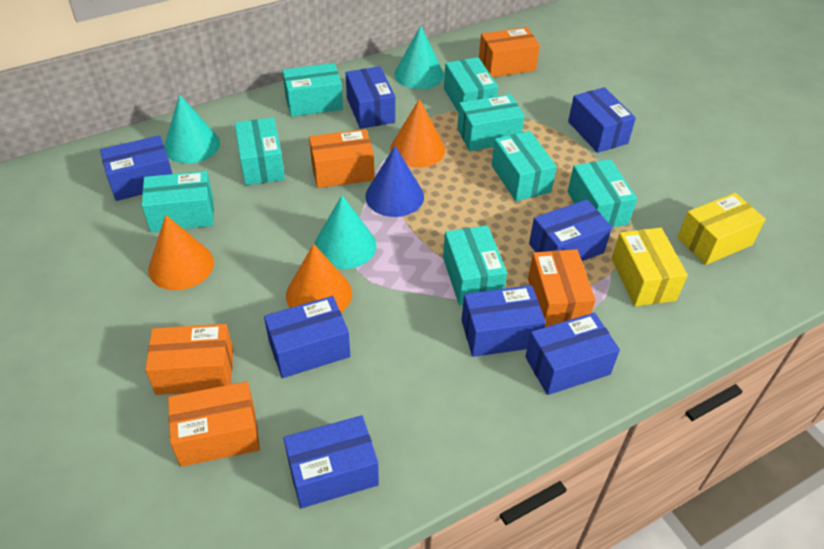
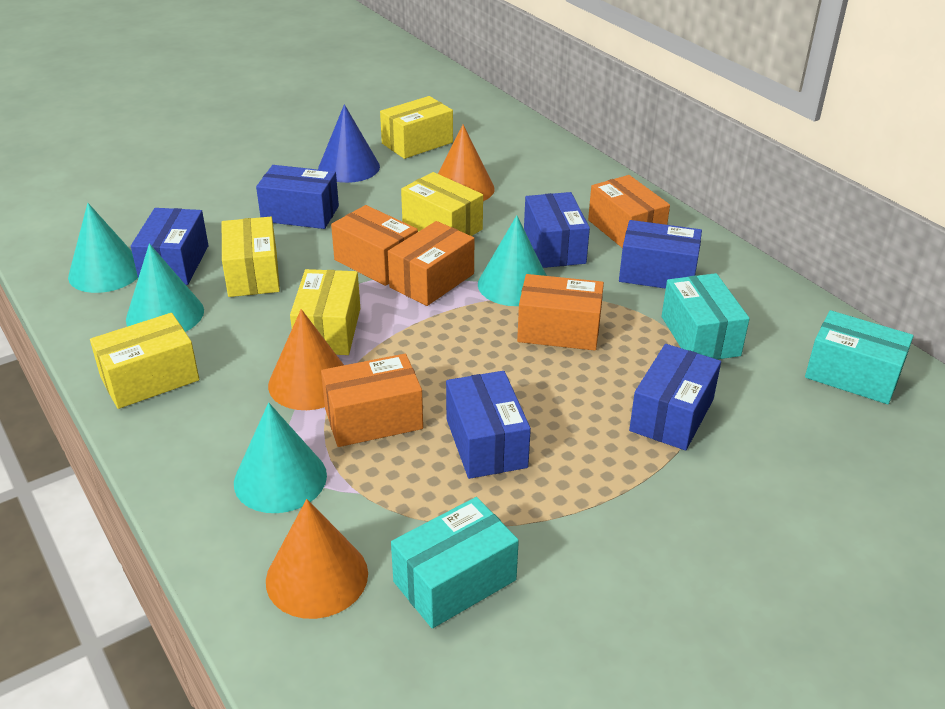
blue box: 8 -> 6
turquoise box: 8 -> 3
turquoise cone: 3 -> 4
yellow box: 2 -> 5

